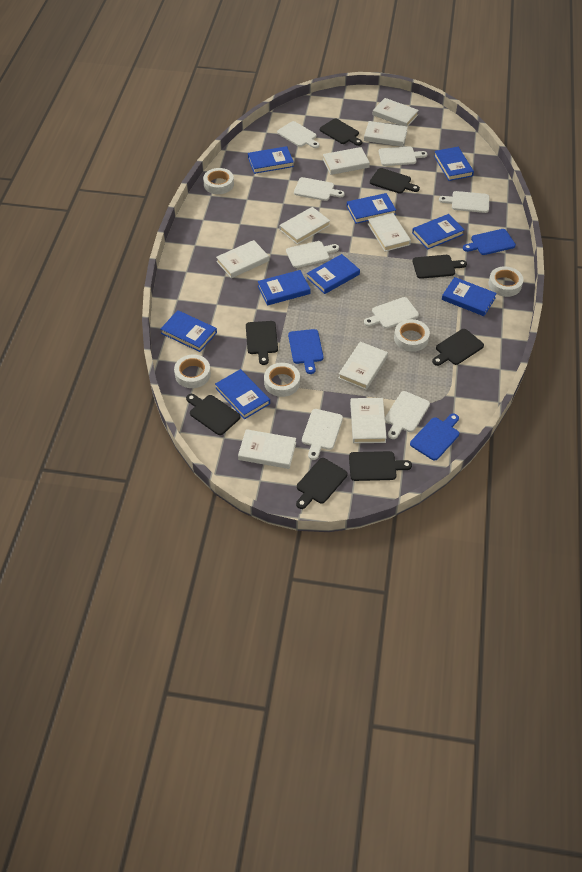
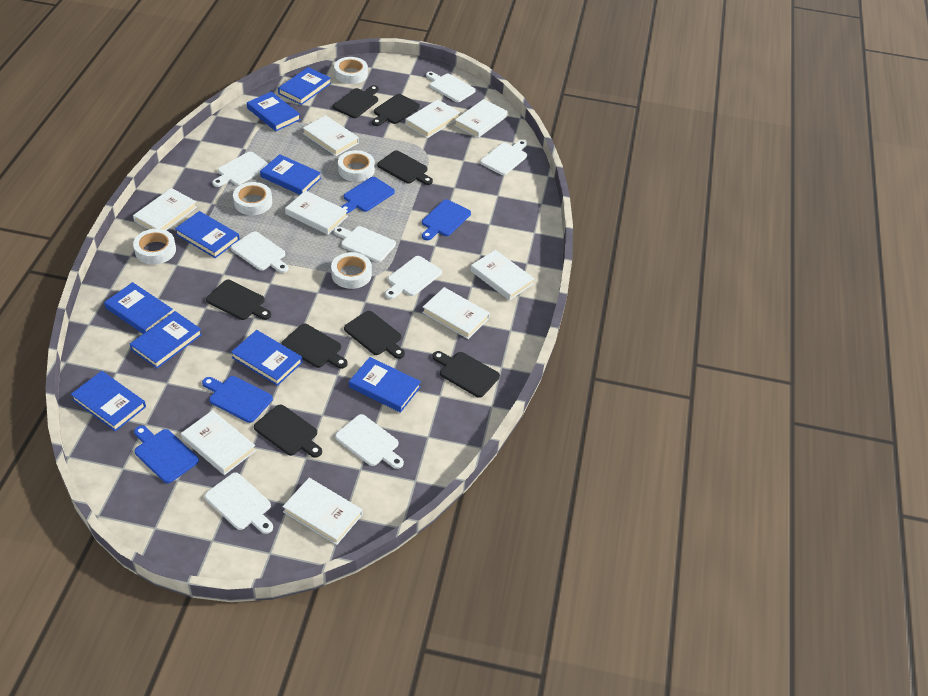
blue cutting board: 3 -> 4

